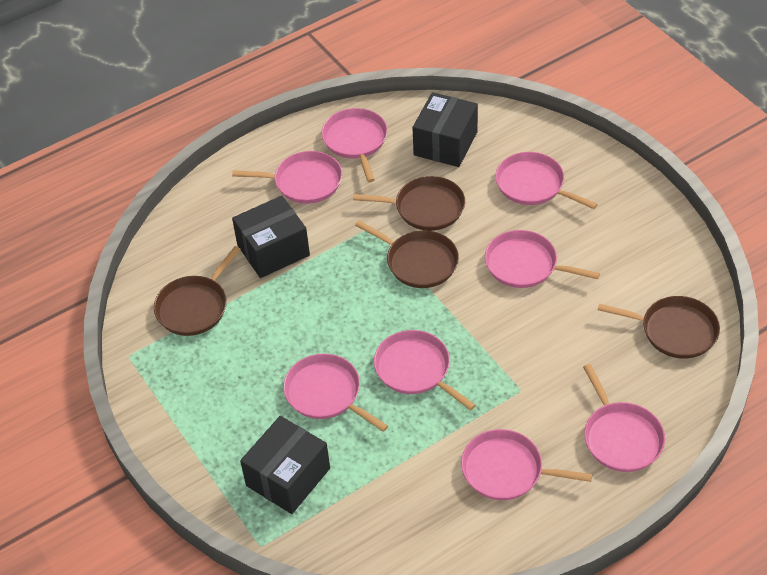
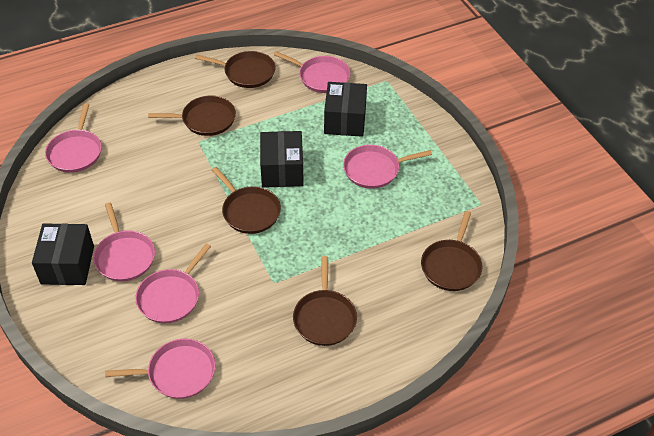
brown pan: 4 -> 5
pink pan: 8 -> 6

